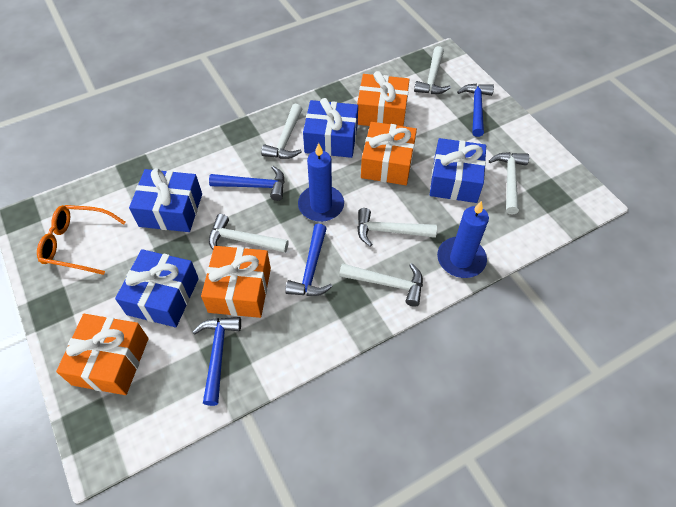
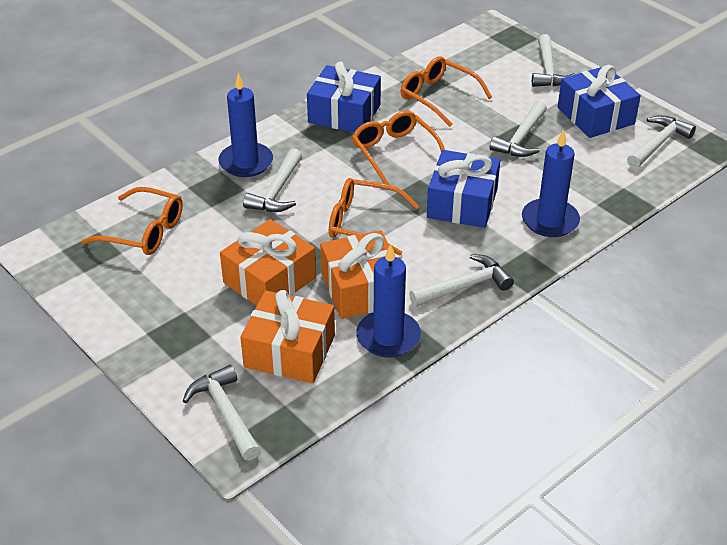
blue candle: 2 -> 3
blue gift: 4 -> 3
blue hammer: 4 -> 0
orange gift: 4 -> 3
orange glasses: 1 -> 4

